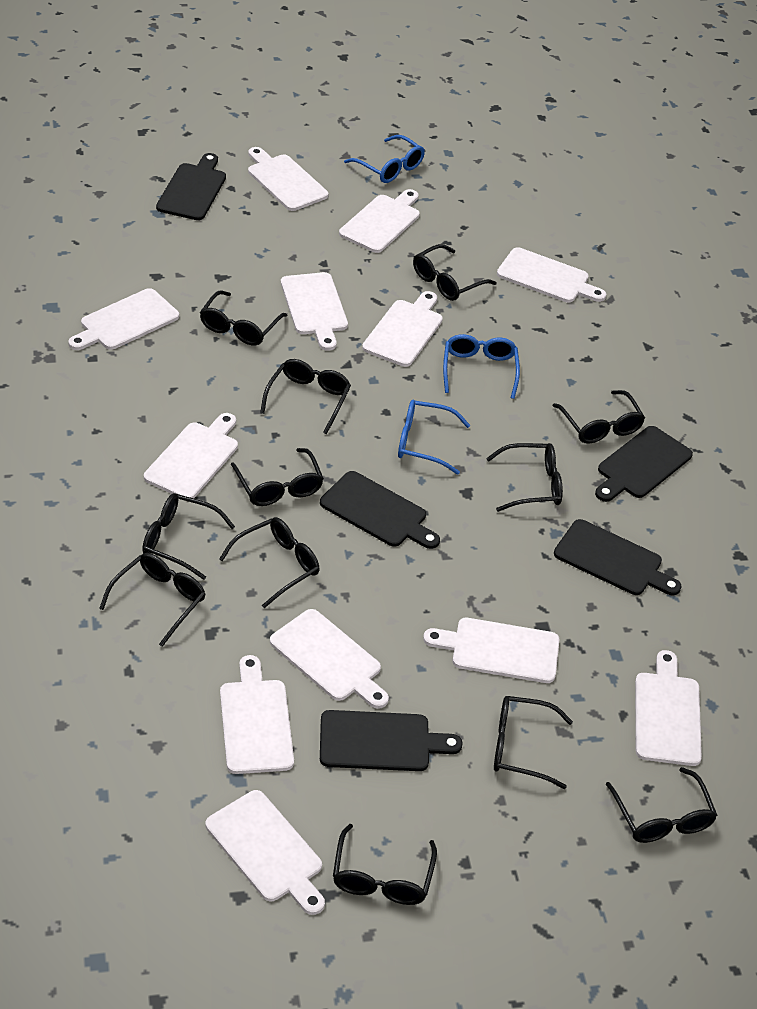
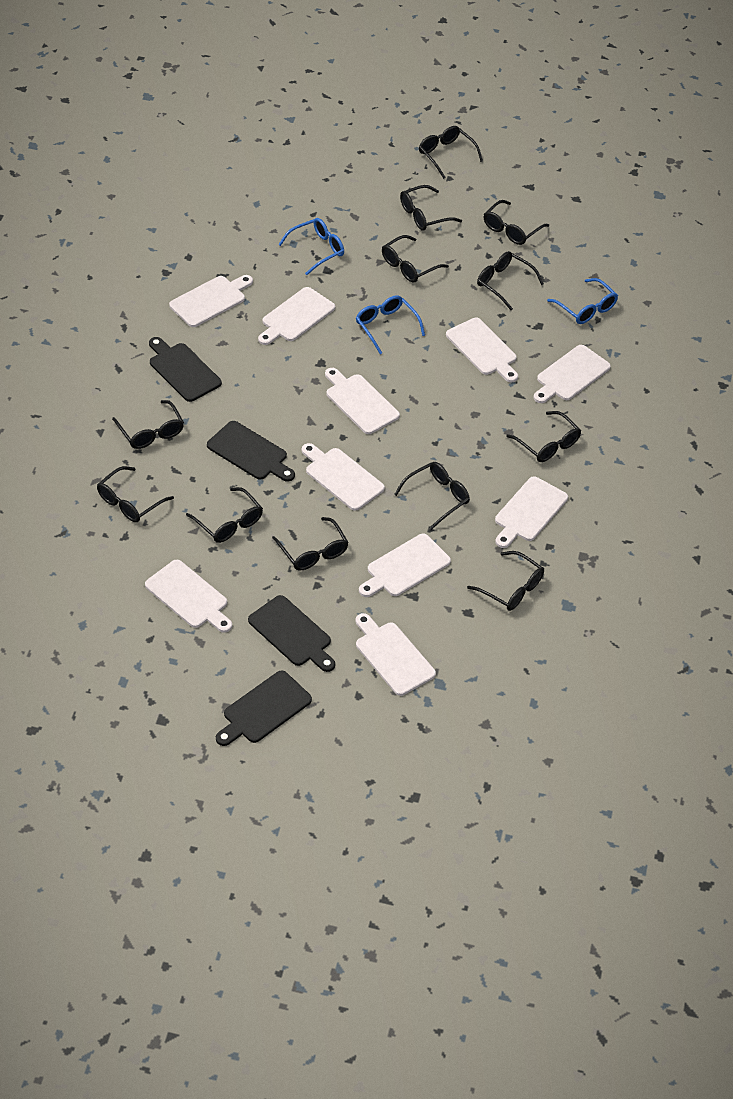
black cutting board: 5 -> 4
white cutting board: 12 -> 10

